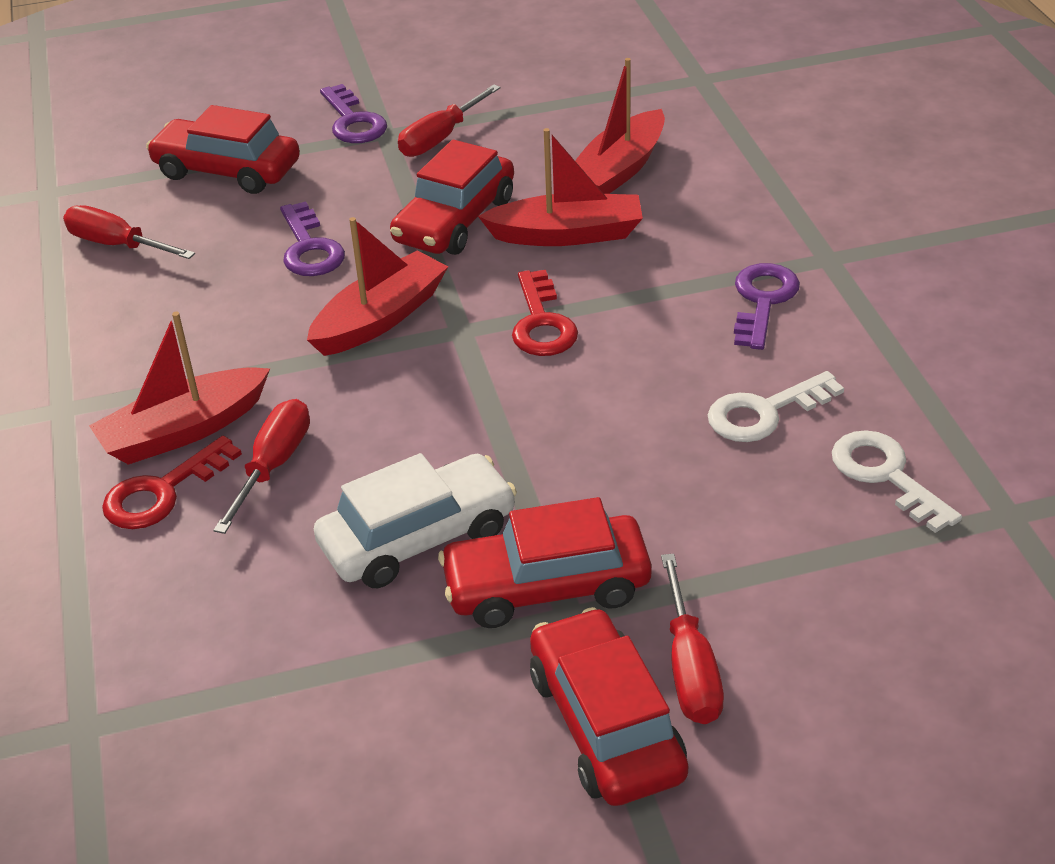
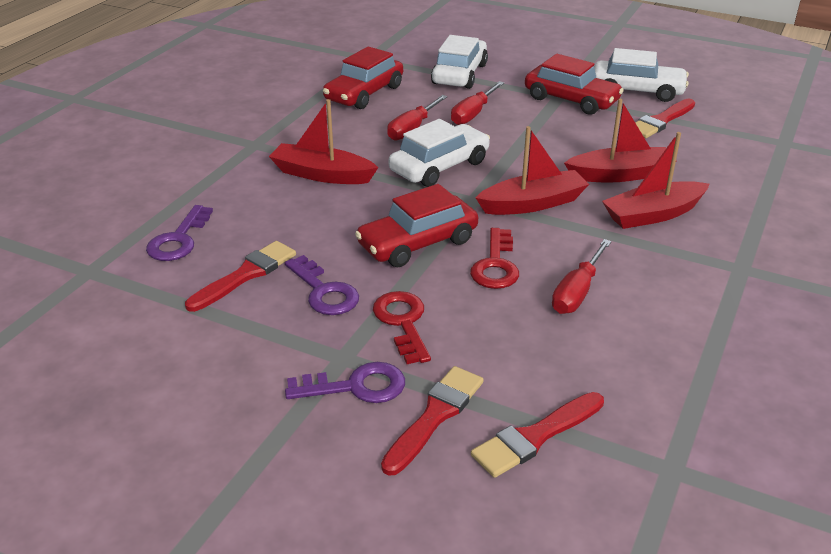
red brush: 0 -> 4
red car: 4 -> 3
red screwdriver: 4 -> 3
white car: 1 -> 3
white key: 2 -> 0

